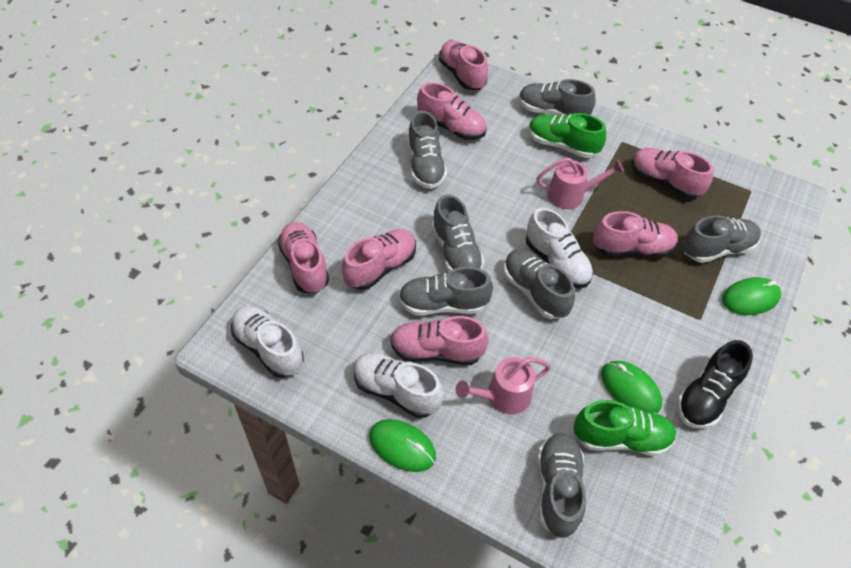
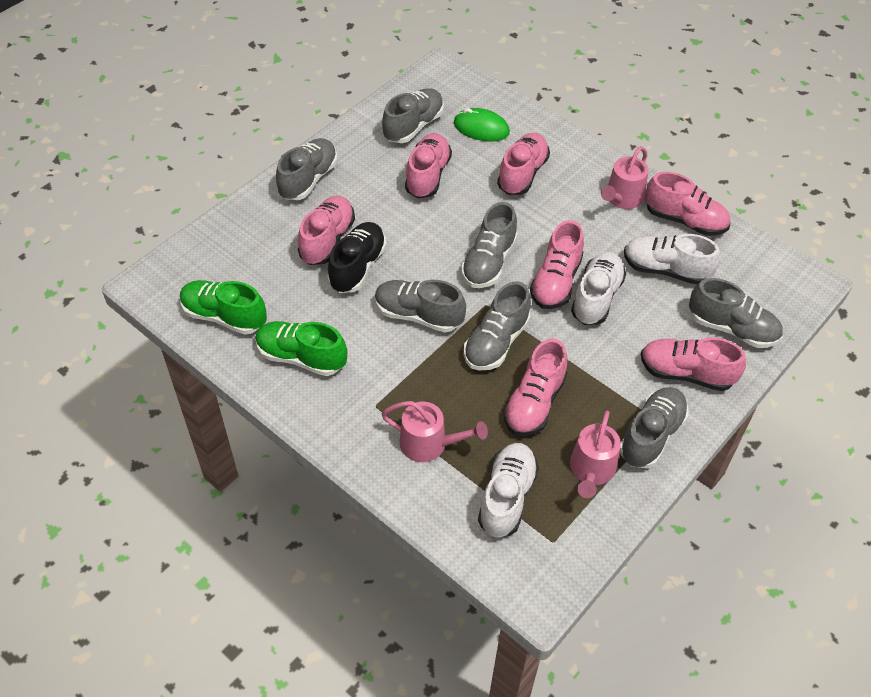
green mouse: 3 -> 1
pink watering can: 2 -> 3

